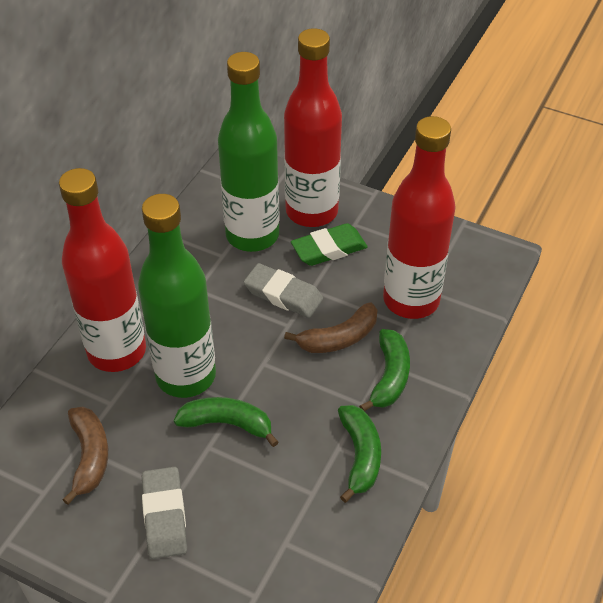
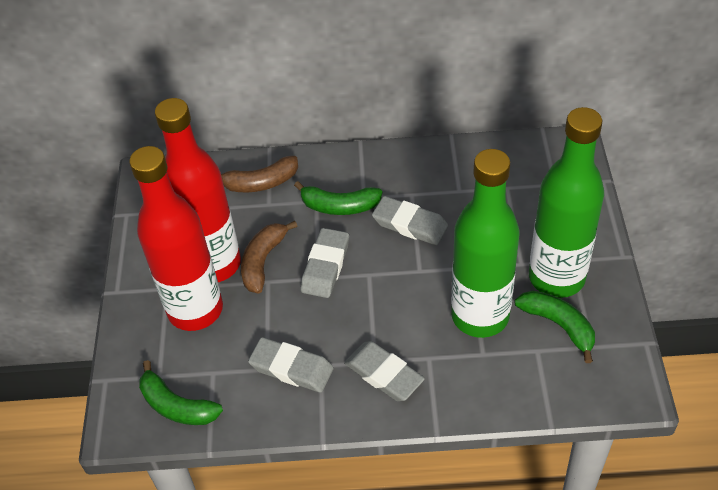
green eraser: 1 -> 0
grey eraser: 2 -> 4
red bottle: 3 -> 2

